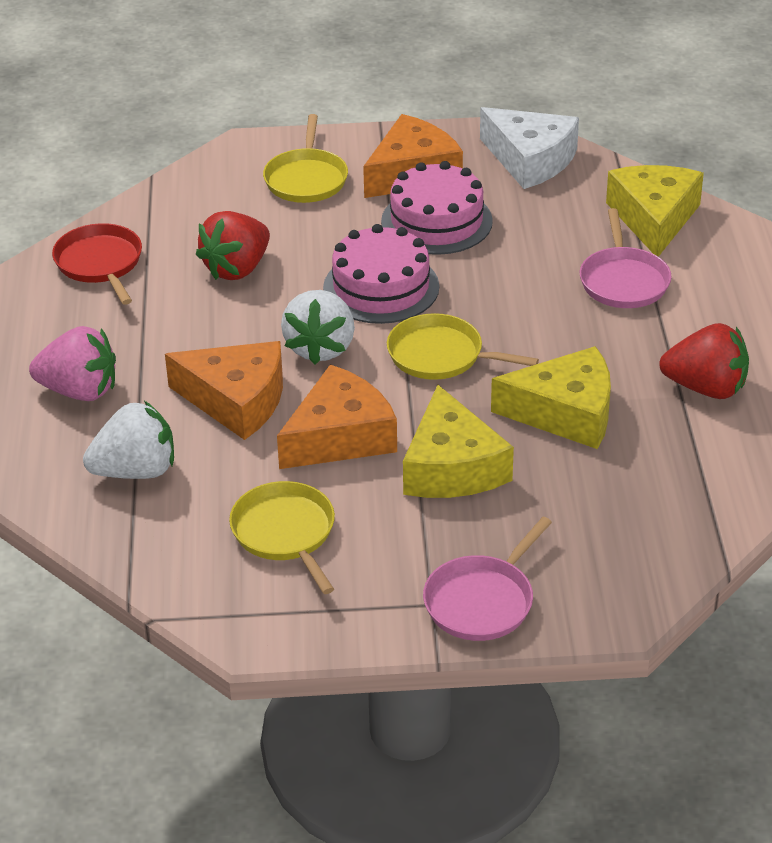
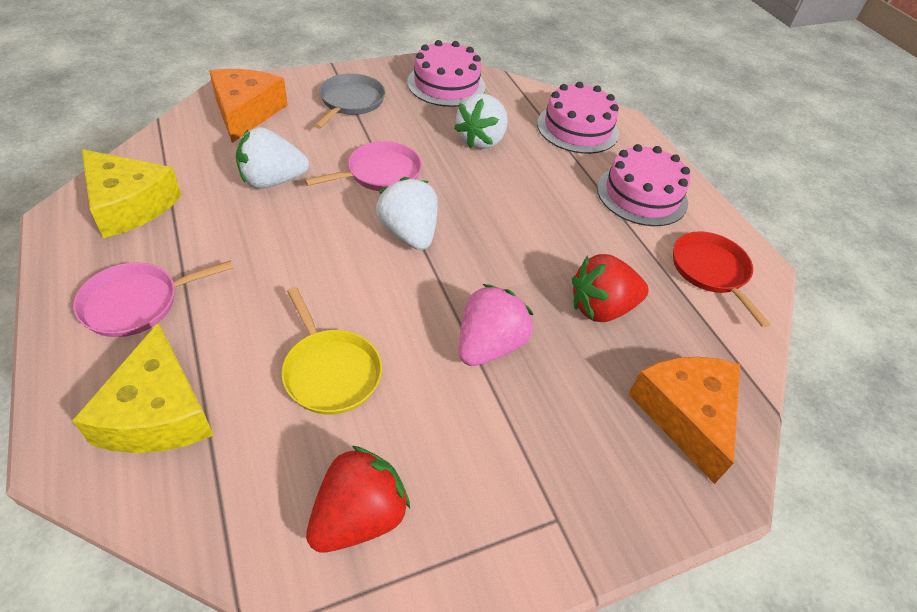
grey pan: 0 -> 1
orange cheese: 3 -> 2
pink cake: 2 -> 3
white cheese: 1 -> 0
white strawberry: 2 -> 3
yellow cheese: 3 -> 2
yellow pan: 3 -> 1

